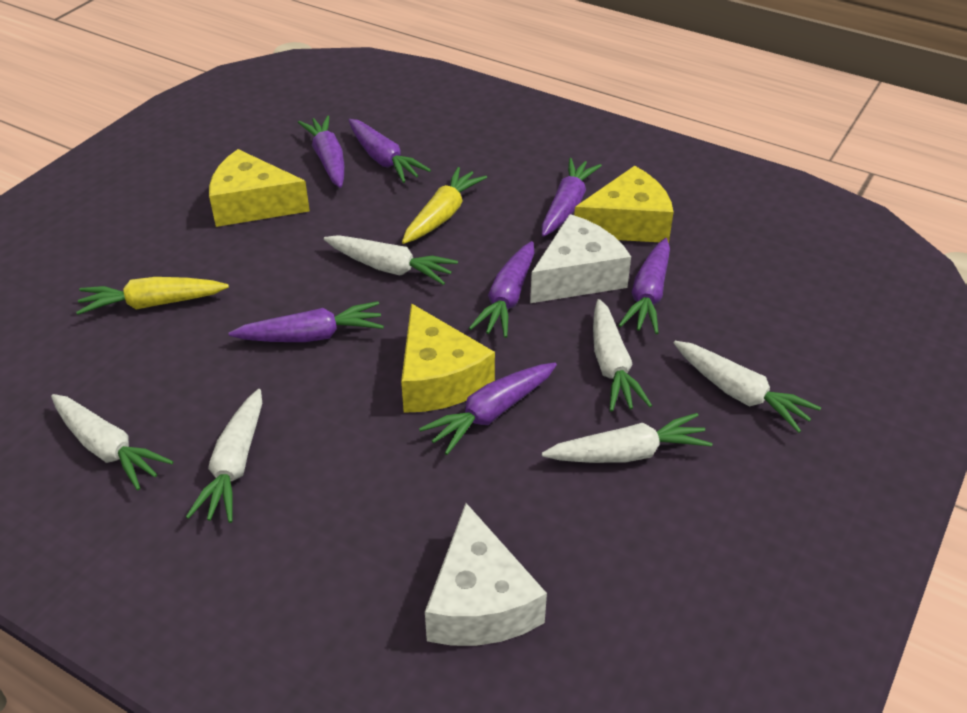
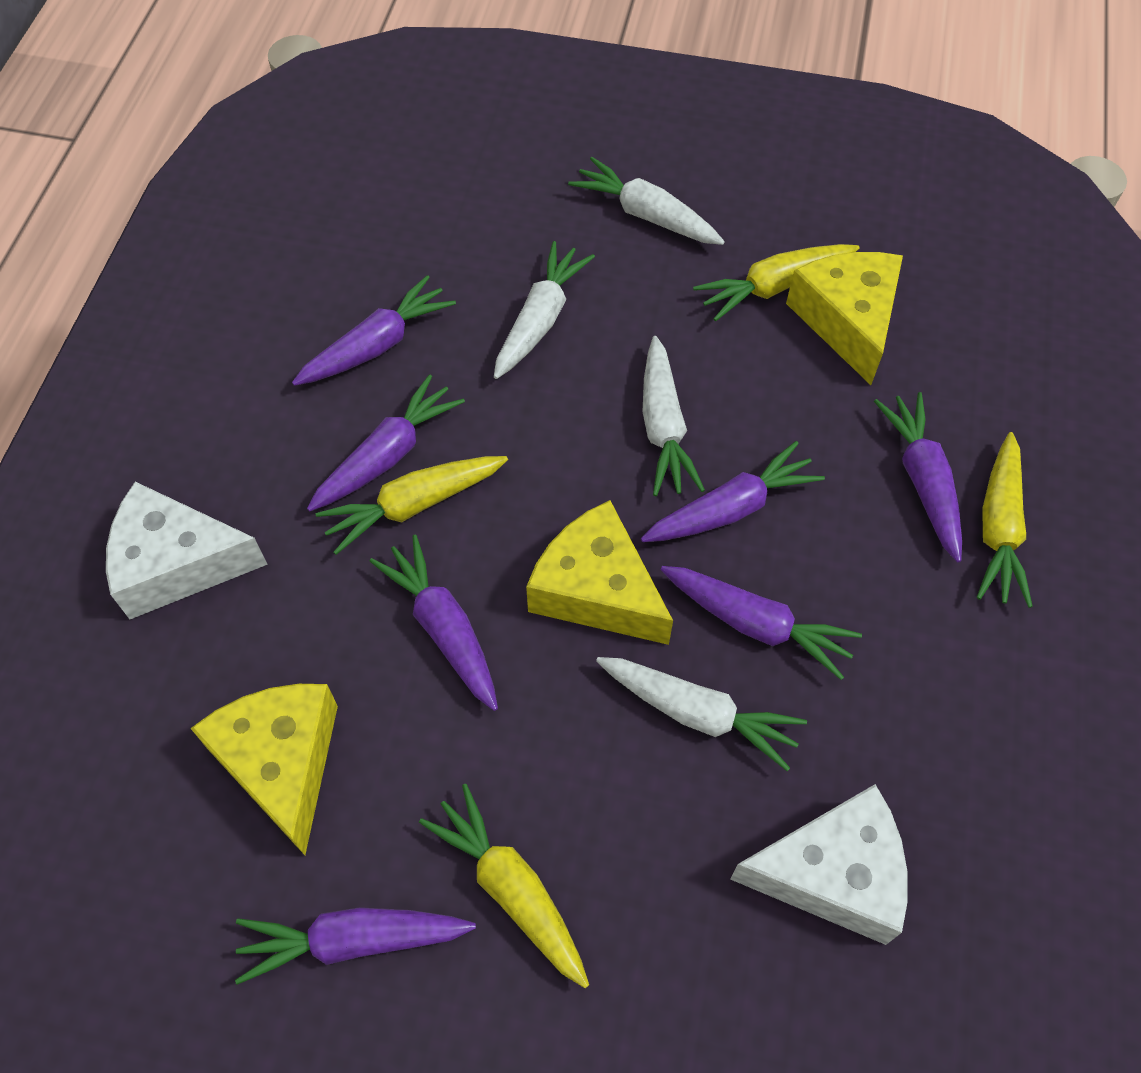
white carrot: 6 -> 4
yellow carrot: 2 -> 4

